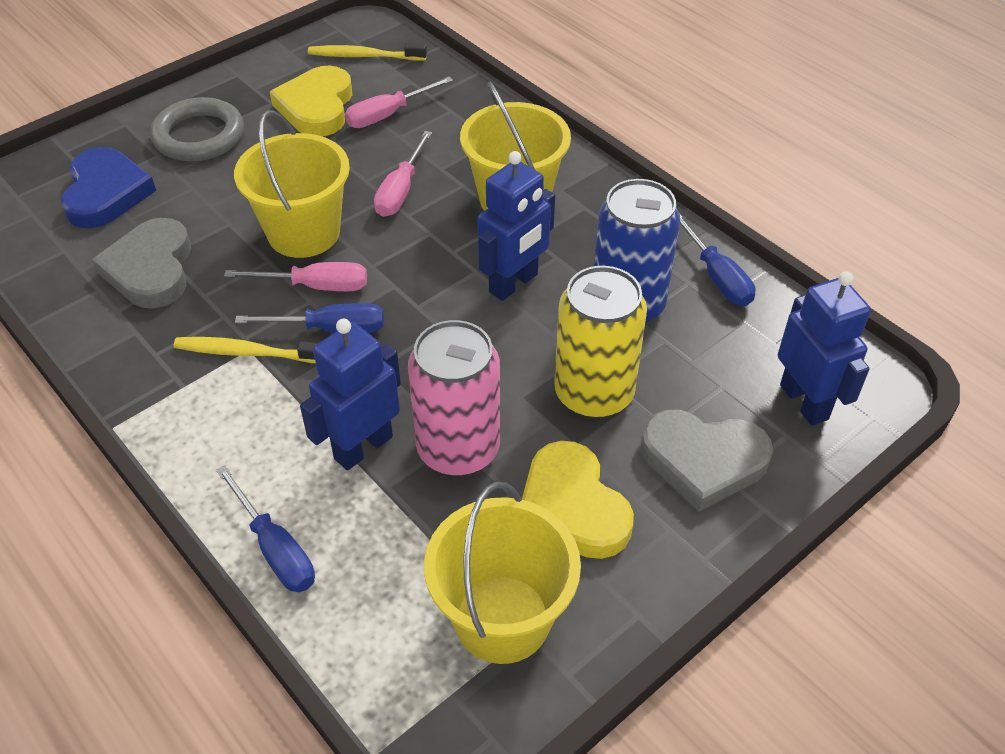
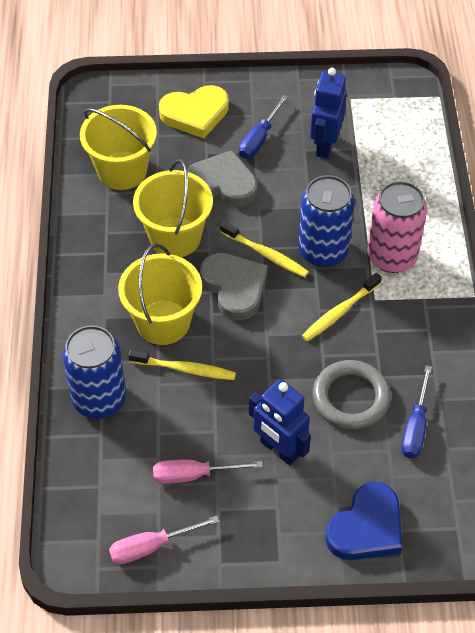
blue can: 1 -> 2
blue robot: 3 -> 2
blue screwdriver: 3 -> 2
pink screwdriver: 3 -> 2
yellow can: 1 -> 0
yellow heart: 2 -> 1
yellow toothbrush: 2 -> 3

